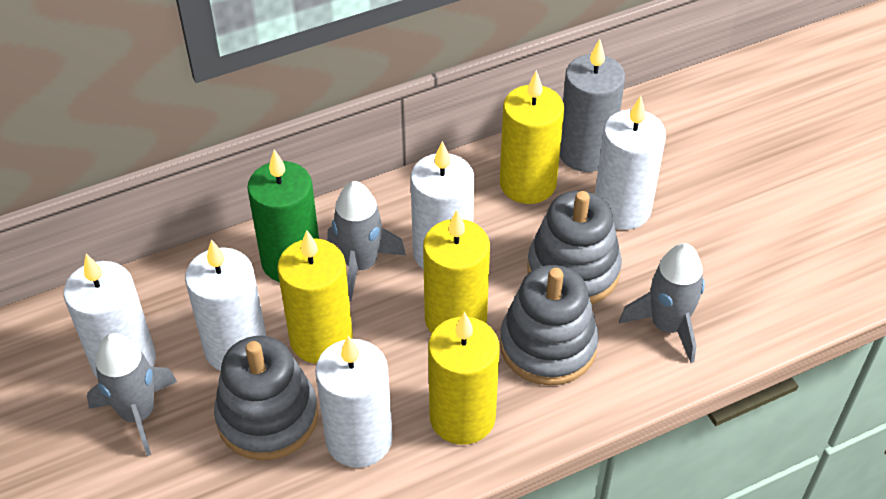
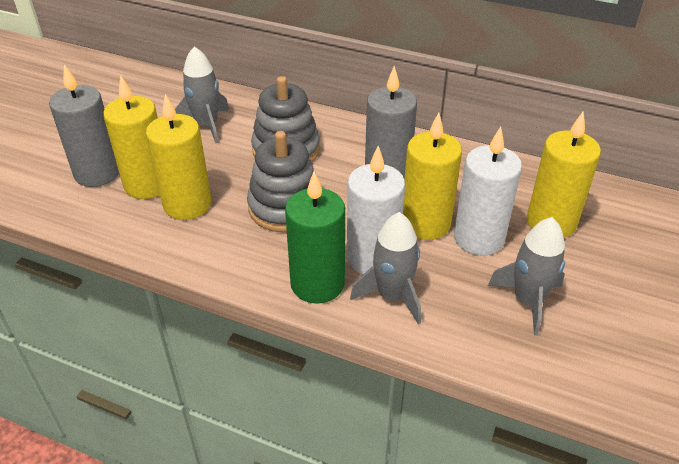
grey candle: 1 -> 2
grey stacking toy: 3 -> 2
white candle: 5 -> 2

